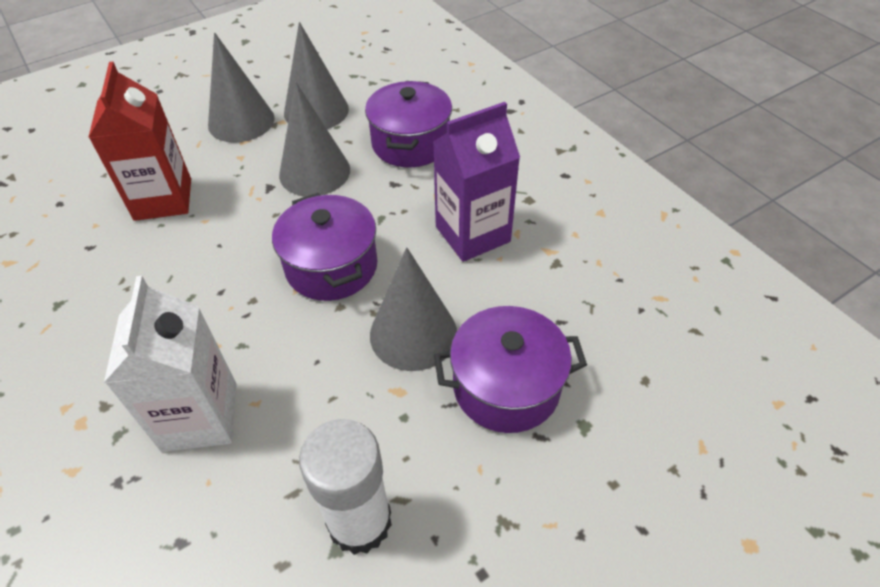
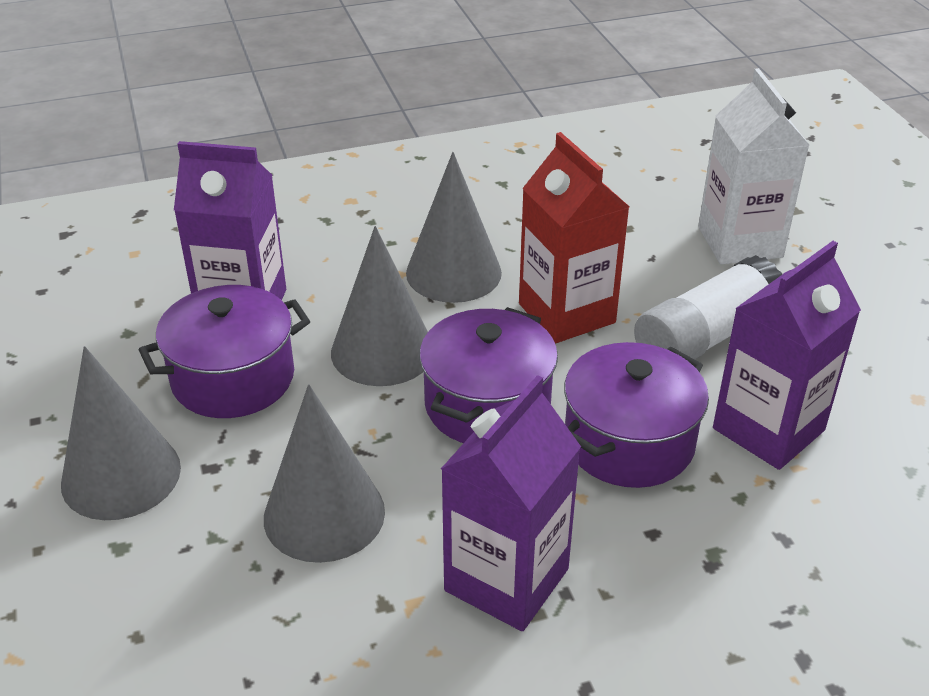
purple carton: 1 -> 3

